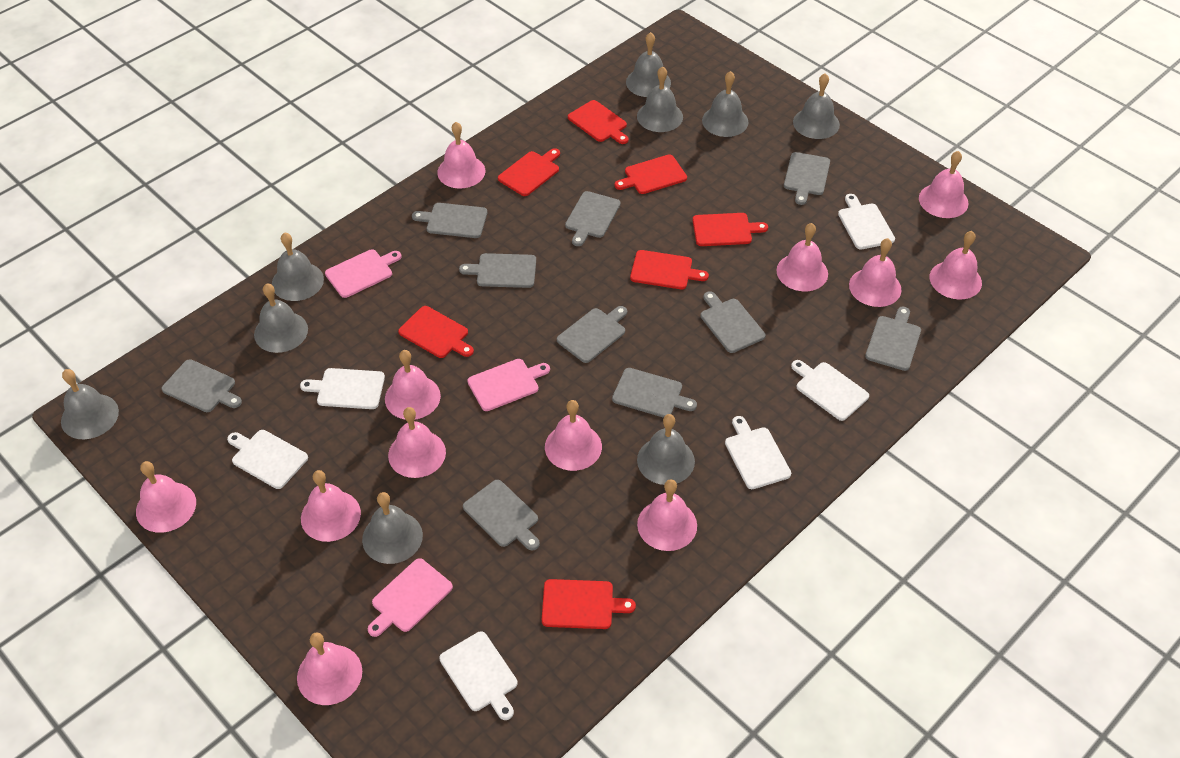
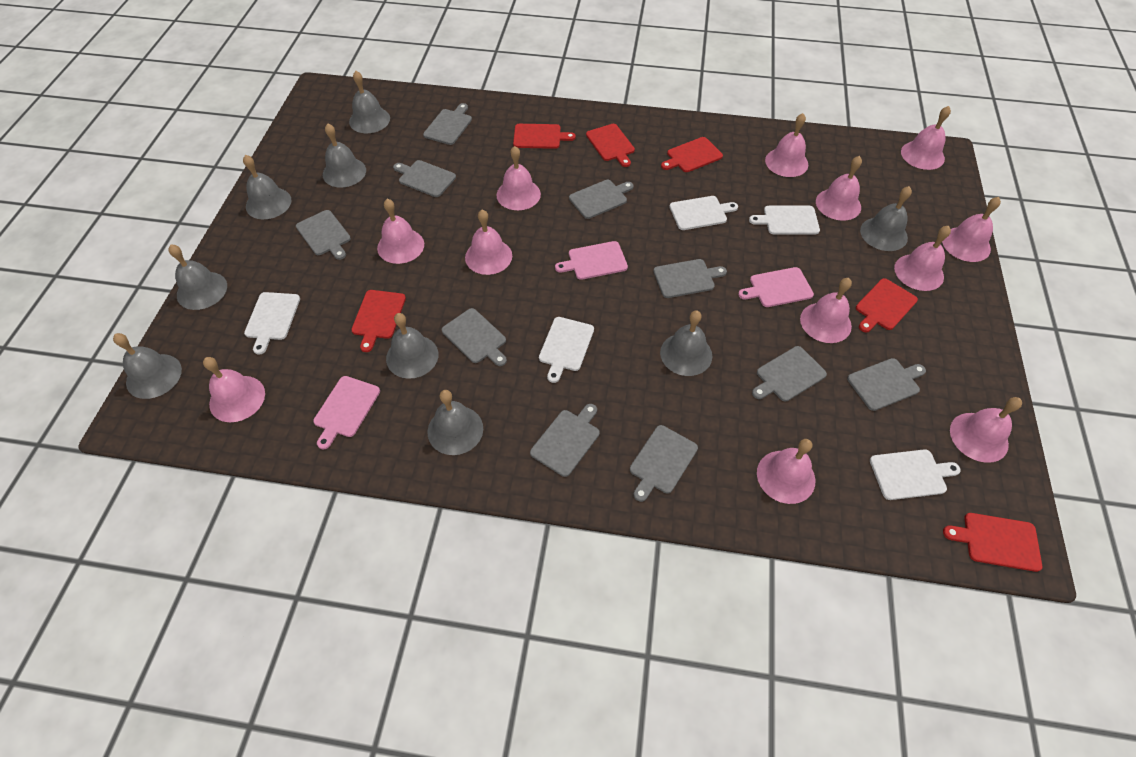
red cutting board: 7 -> 6
white cutting board: 6 -> 5

